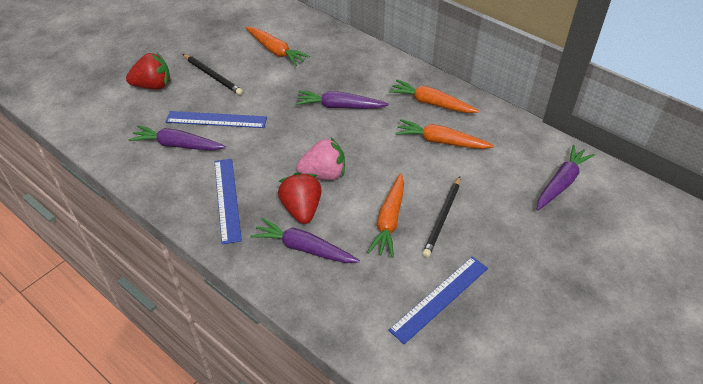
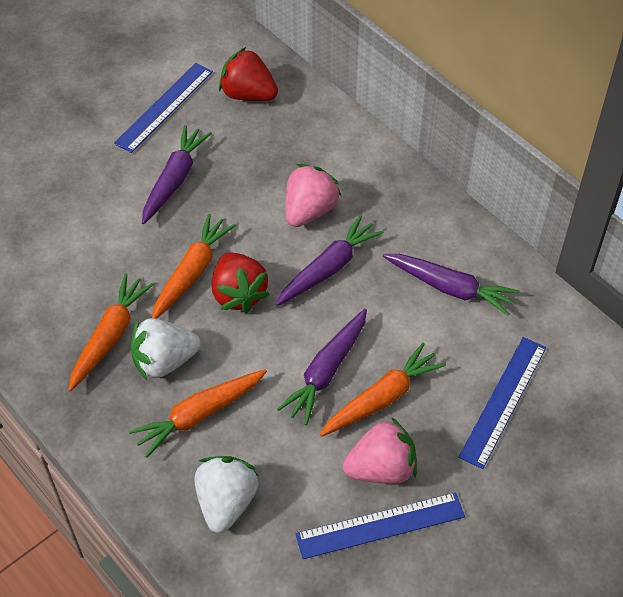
black pencil: 2 -> 0
pink strawberry: 1 -> 2
white strawberry: 0 -> 2

